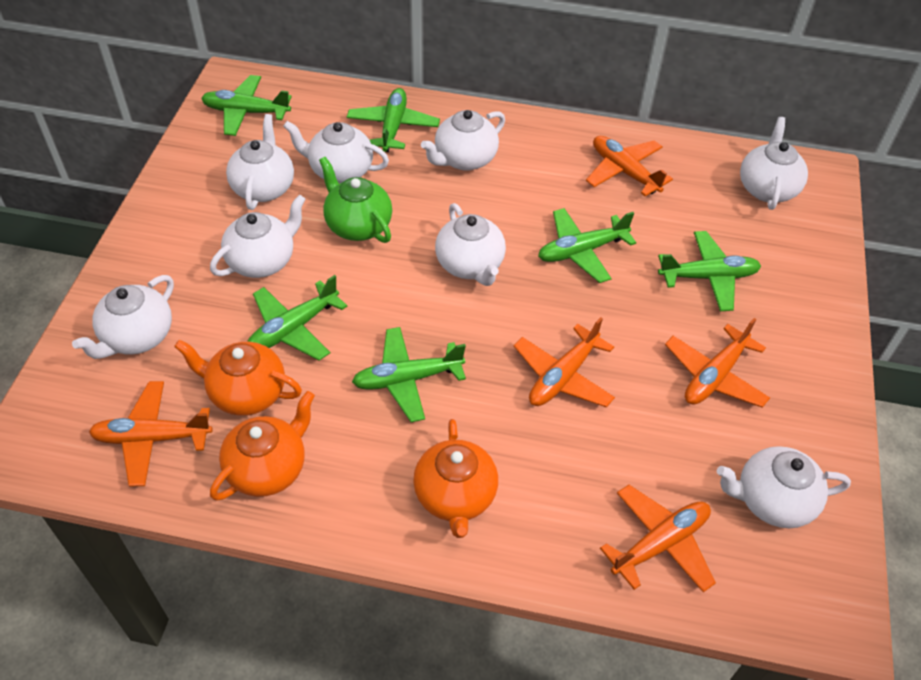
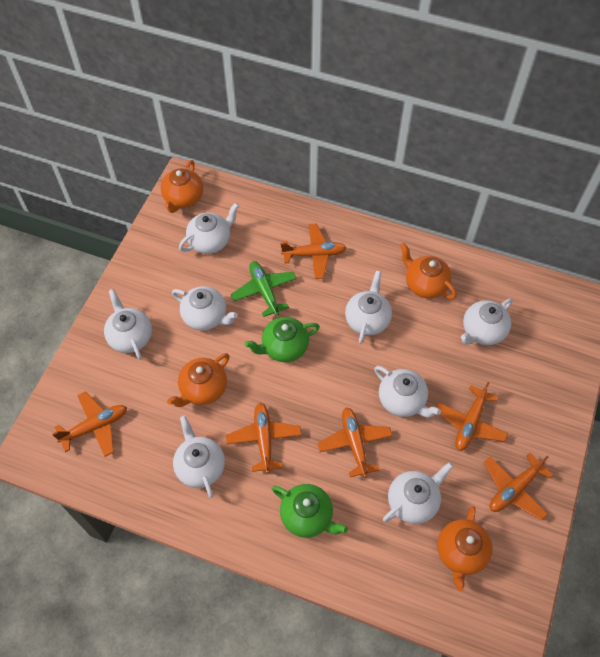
green plane: 6 -> 1
green teapot: 1 -> 2
orange plane: 5 -> 6
orange teapot: 3 -> 4

